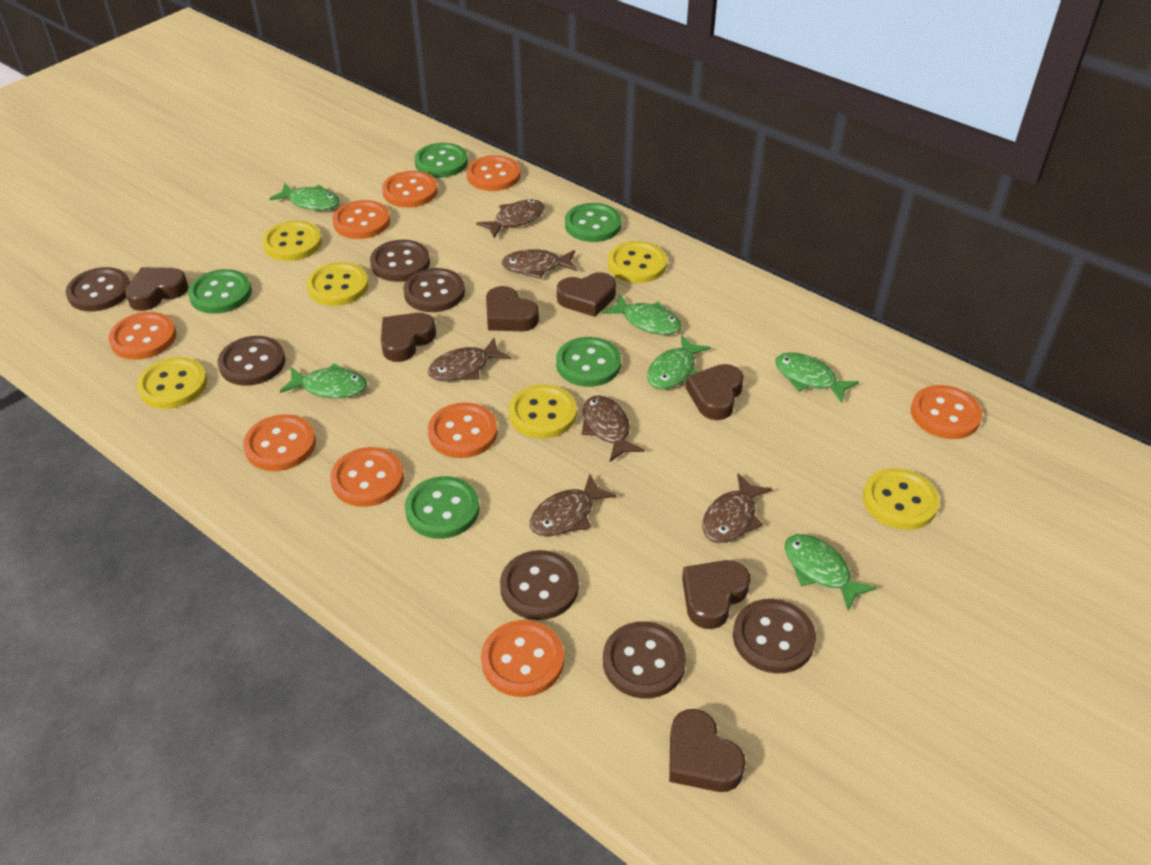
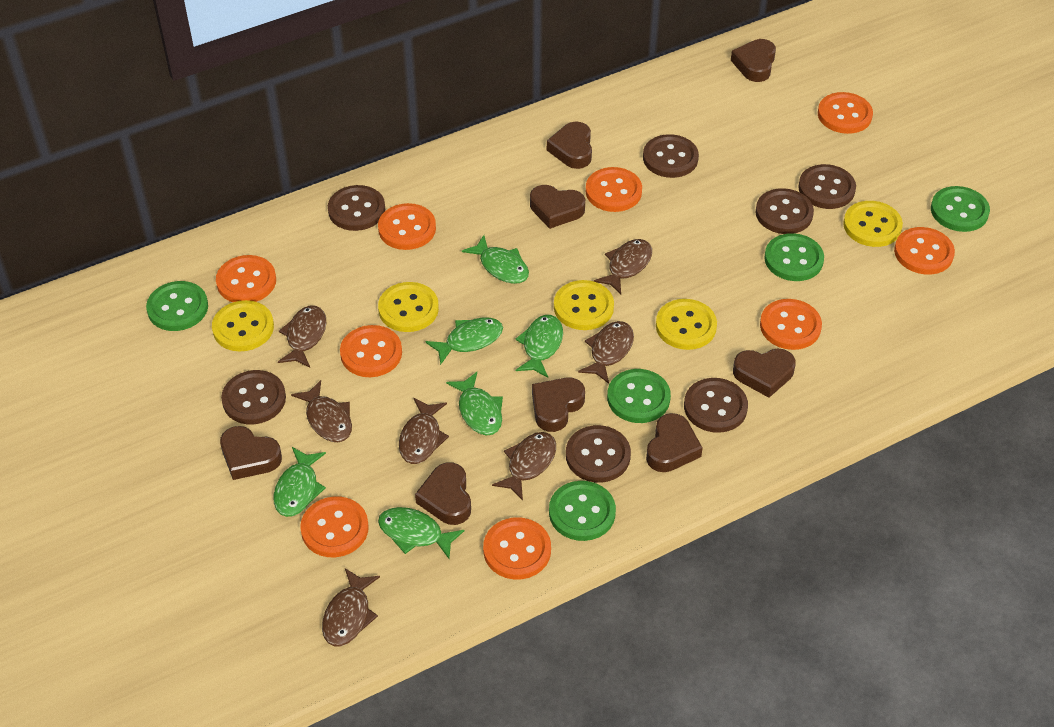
brown fish: 6 -> 7
brown heart: 7 -> 8
yellow button: 6 -> 5

